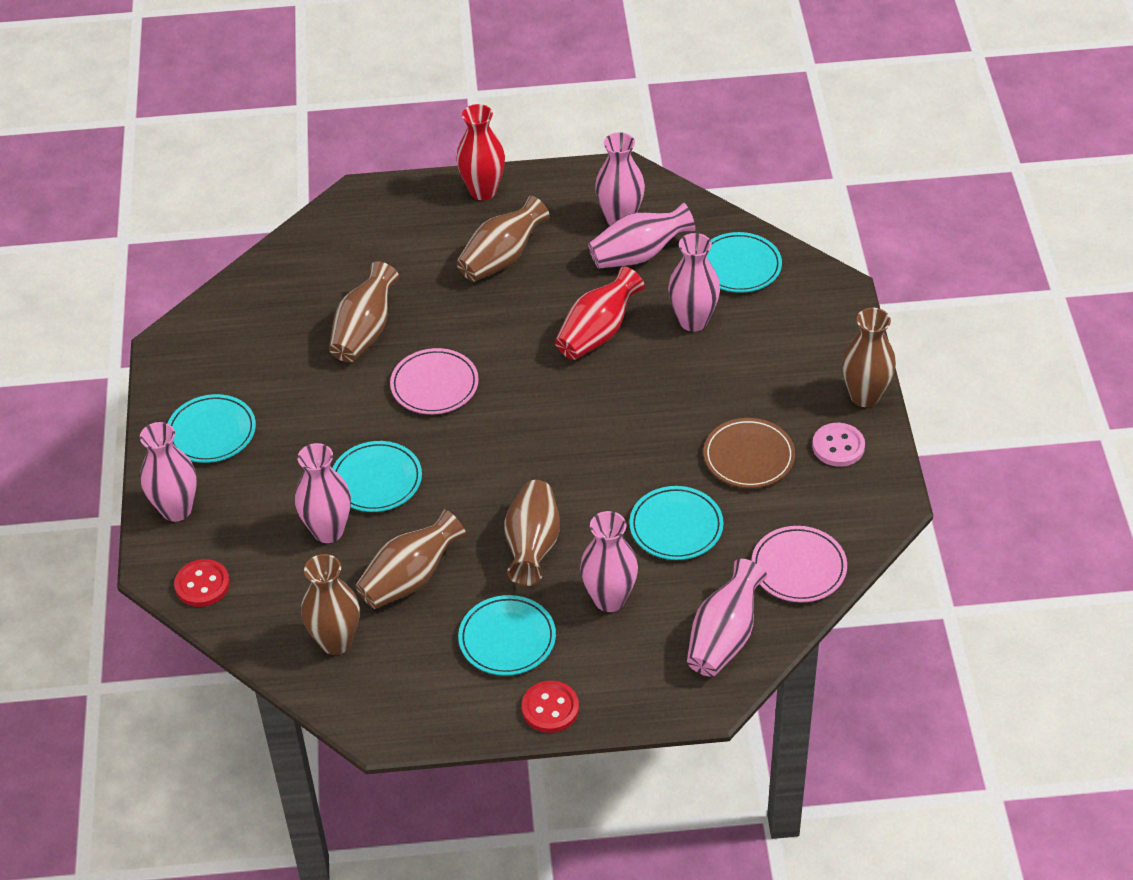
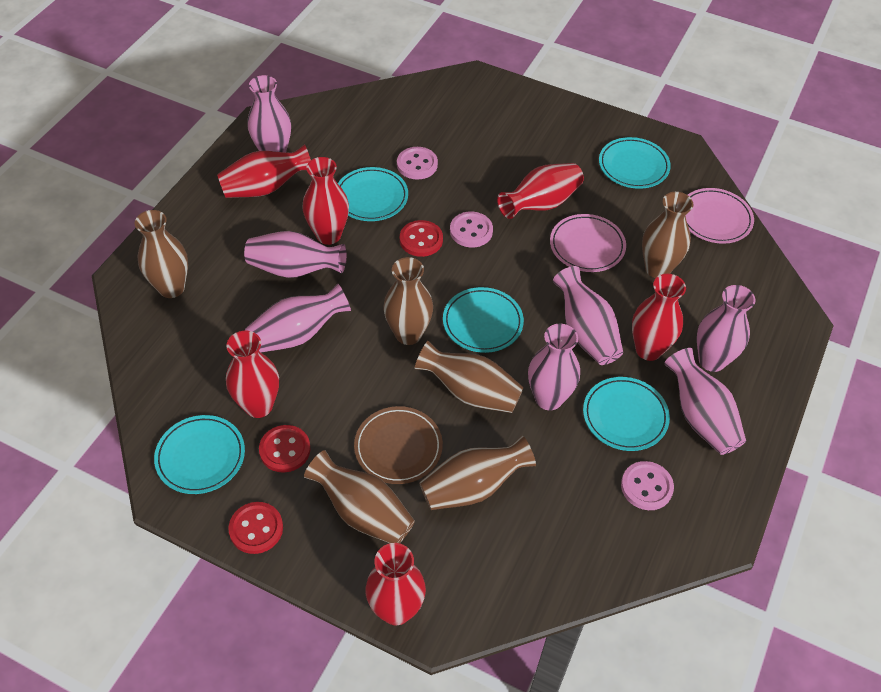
pink button: 1 -> 3
red button: 2 -> 3
red vase: 2 -> 6

